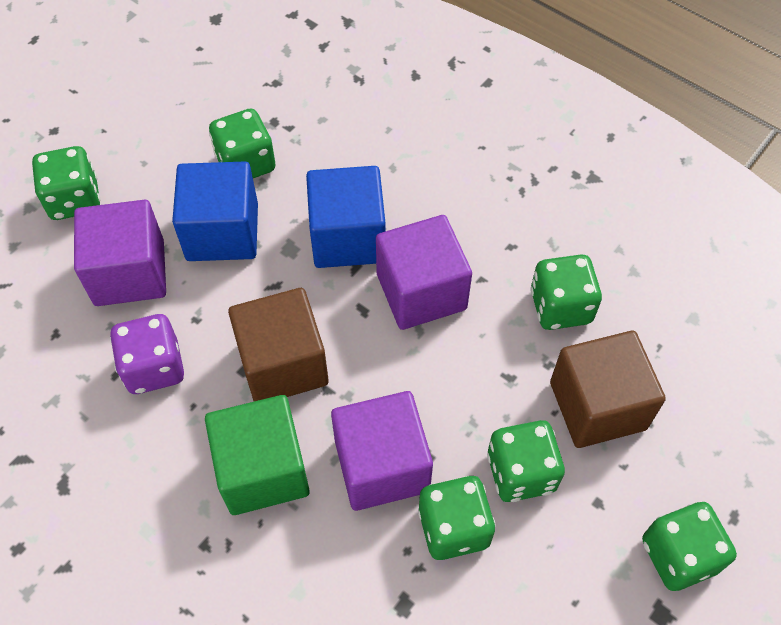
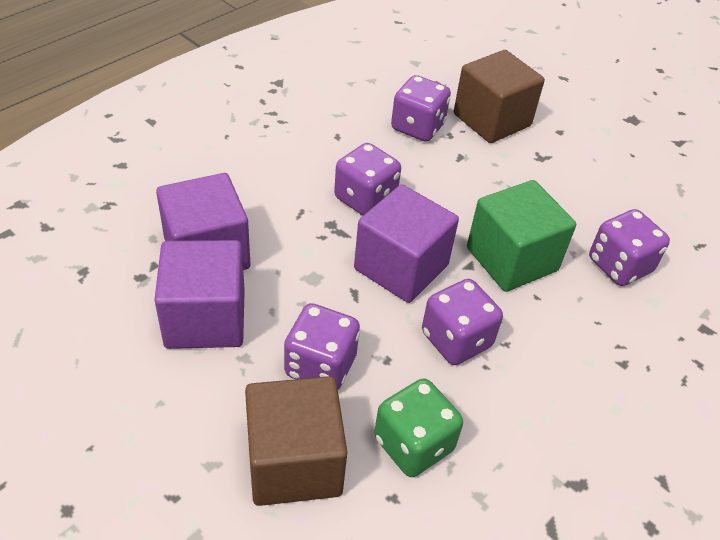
blue cube: 2 -> 0
green dice: 6 -> 1
purple dice: 1 -> 5

